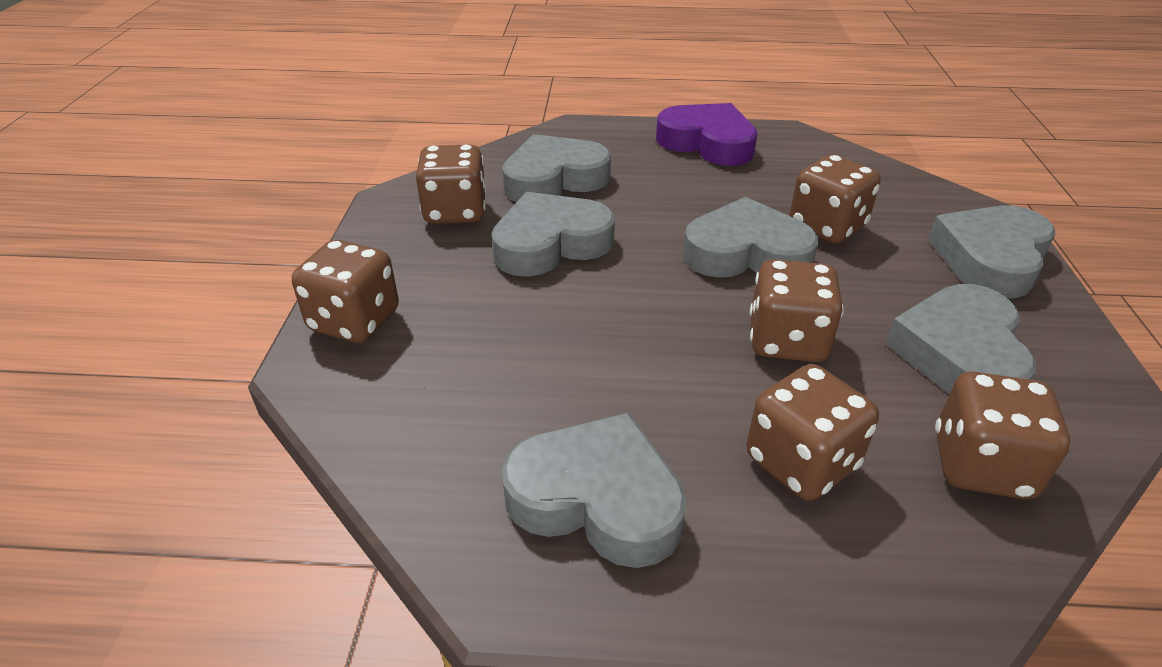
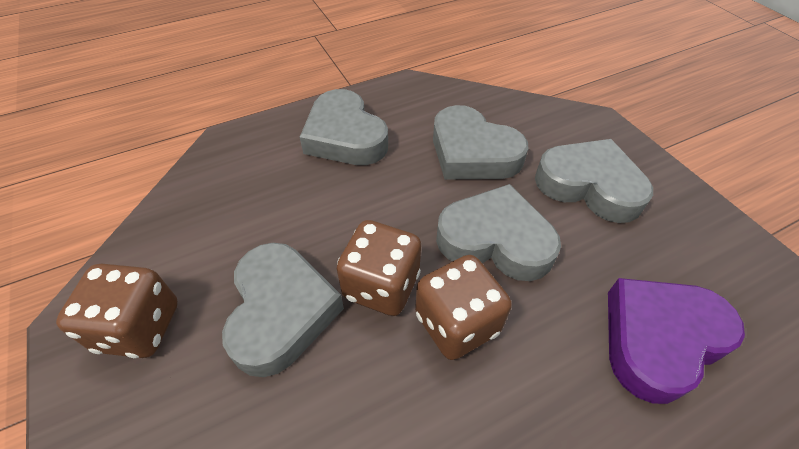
brown dice: 6 -> 3
grey heart: 6 -> 5

